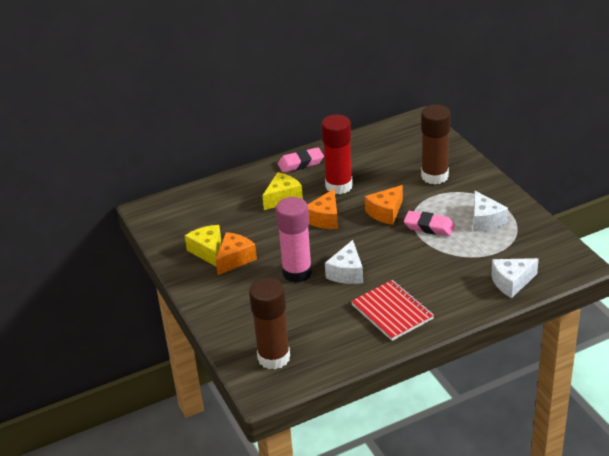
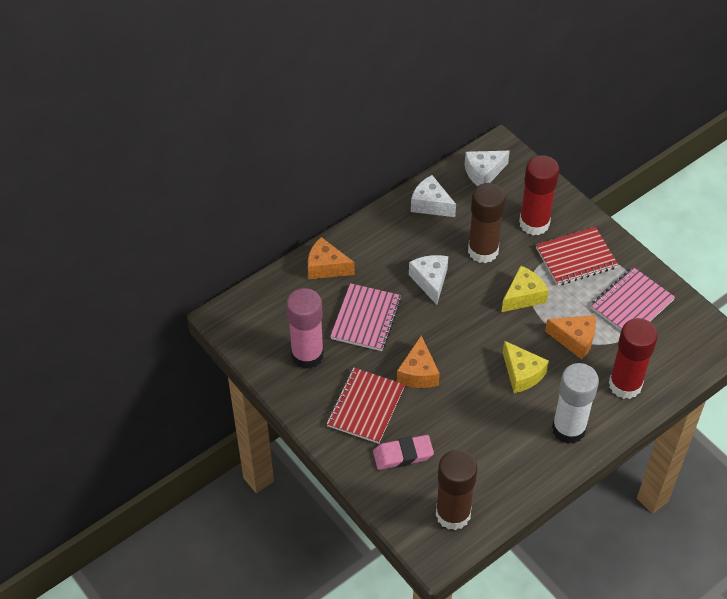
pink eraser: 2 -> 1
pink notebook: 0 -> 2
red glue stick: 1 -> 2
red notebook: 1 -> 2
white glue stick: 0 -> 1

